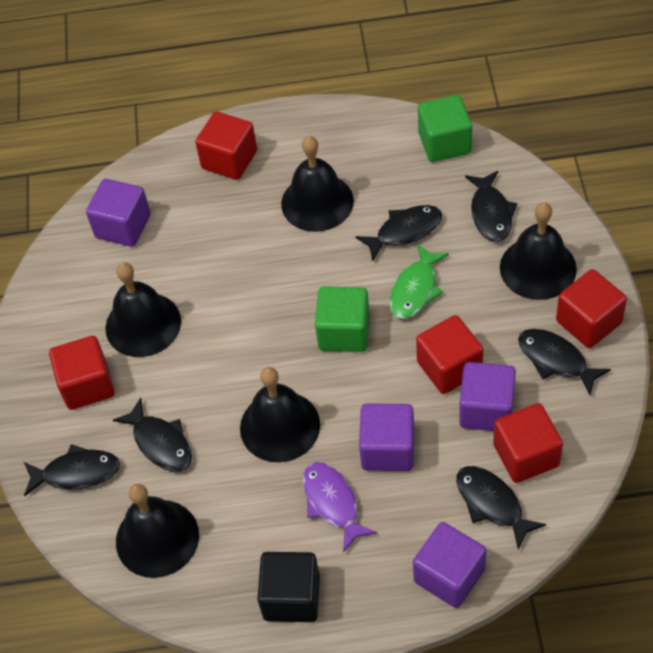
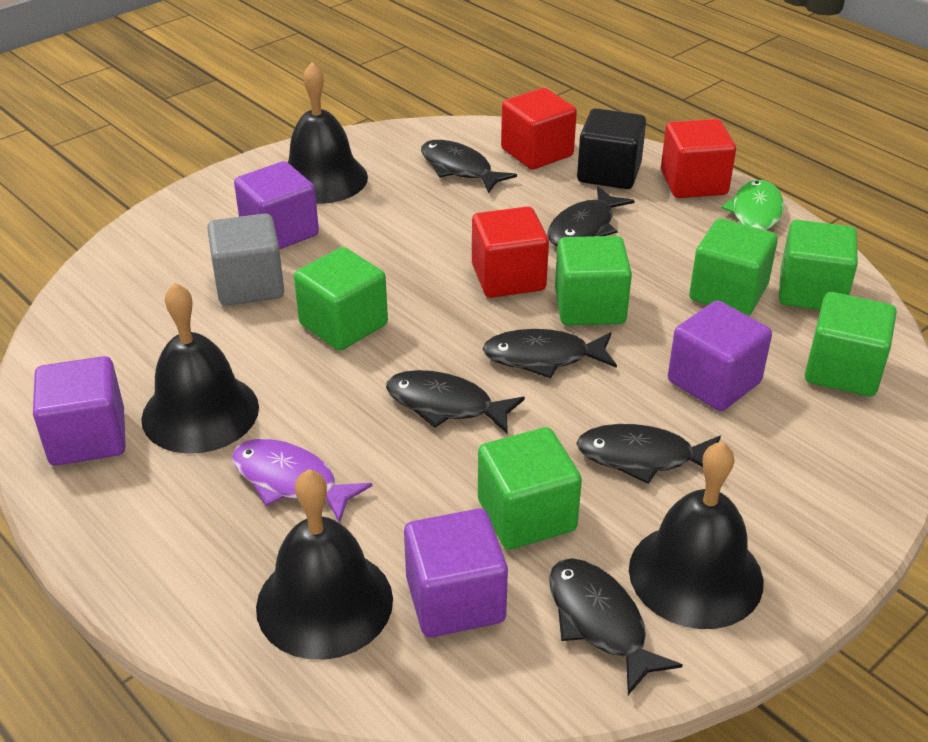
black bell: 5 -> 4
green cube: 2 -> 6
grey cube: 0 -> 1
red cube: 5 -> 3

